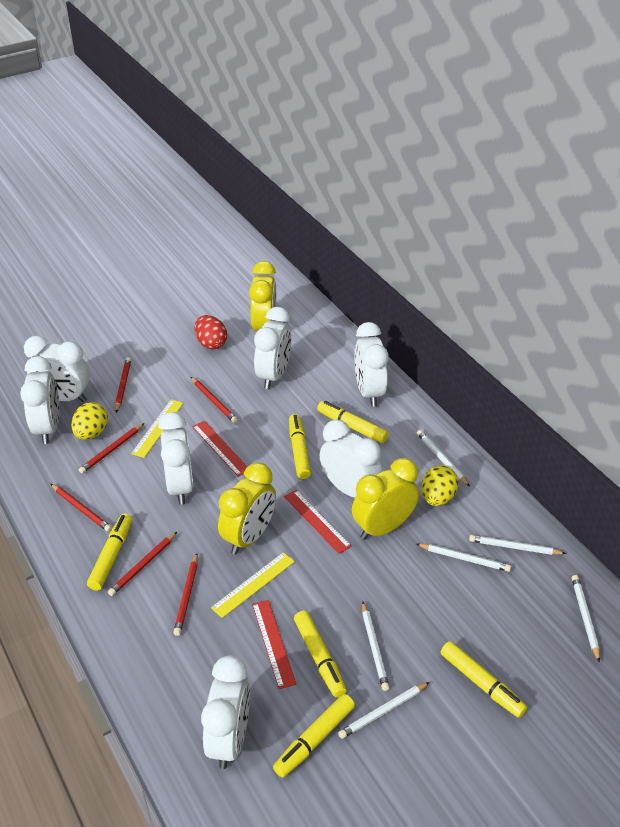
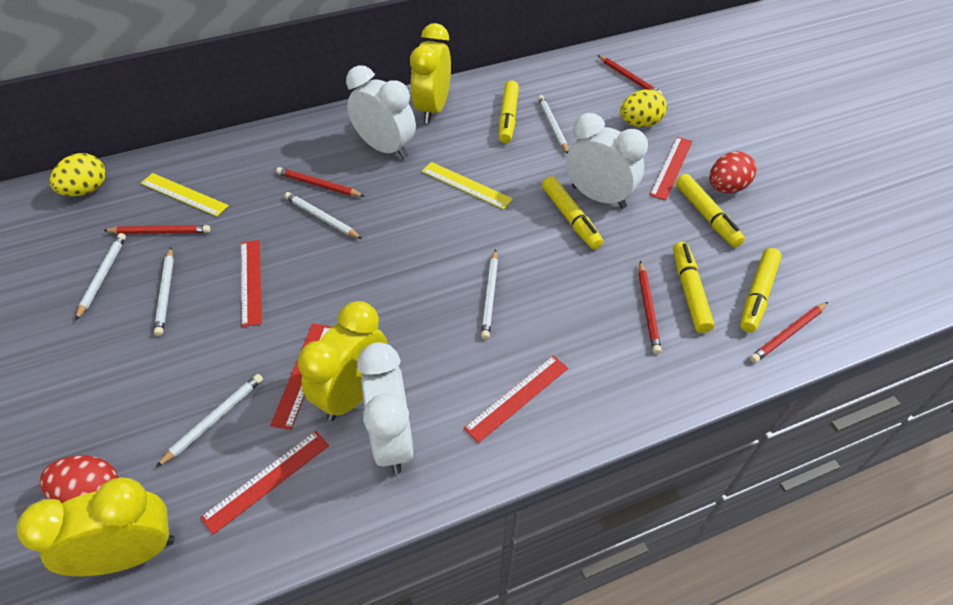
red egg: 1 -> 2
red pencil: 6 -> 5
red ruler: 3 -> 5
white clock: 7 -> 3
yellow marker: 6 -> 5

